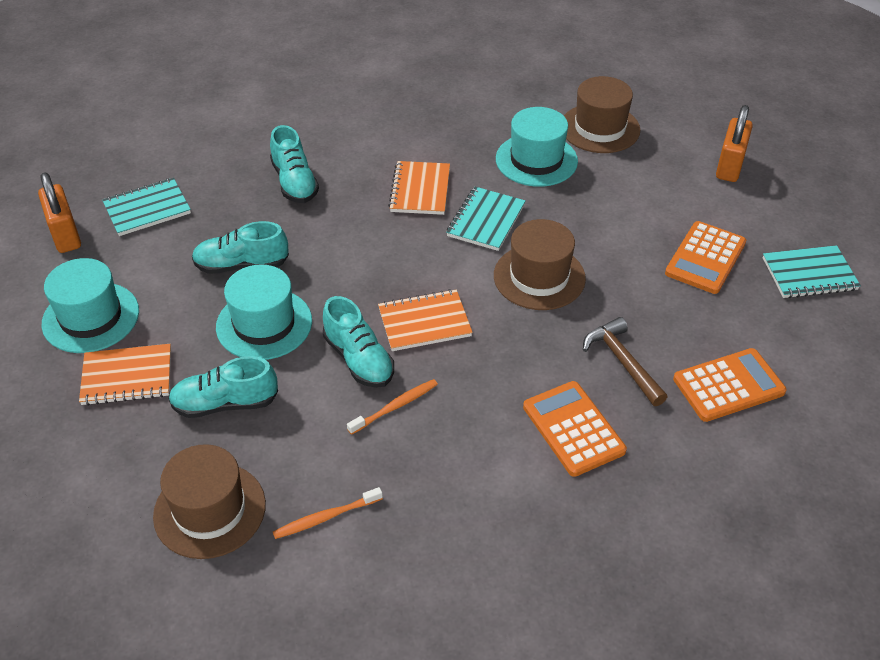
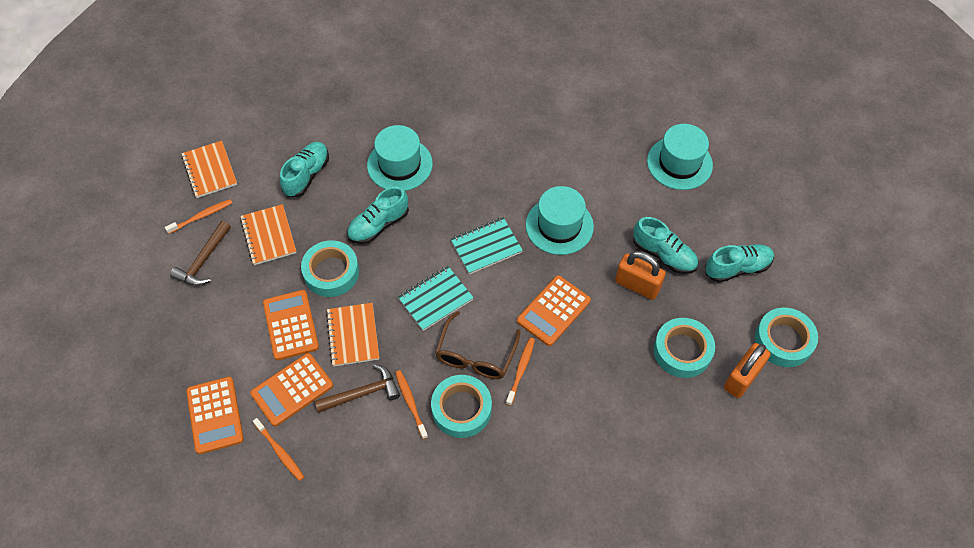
brown glasses: 0 -> 1
brown hammer: 1 -> 2
brown hat: 3 -> 0
orange calculator: 3 -> 4
orange toothbrush: 2 -> 4
turquoise notebook: 3 -> 2
turquoise tape: 0 -> 4

